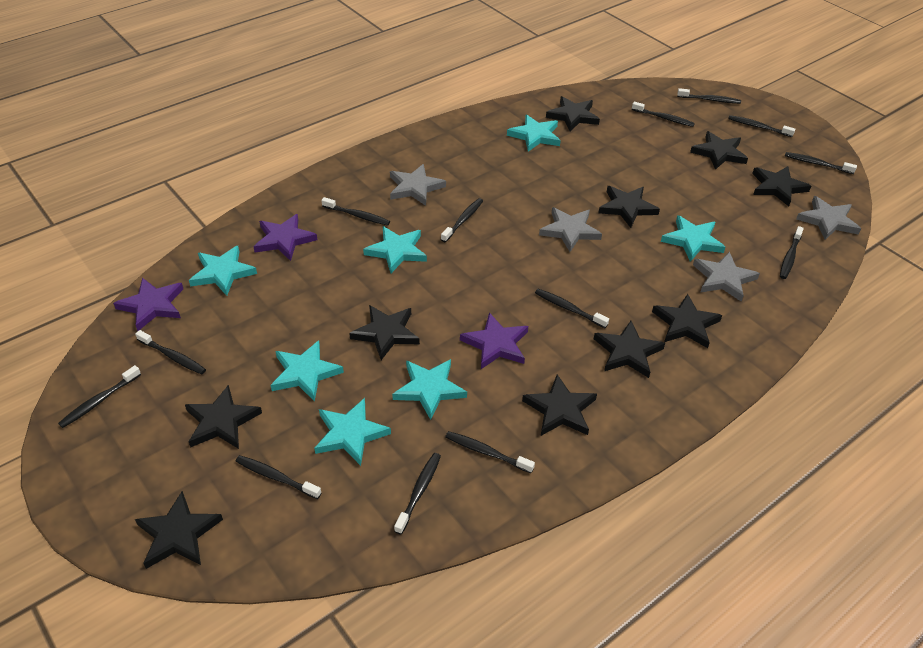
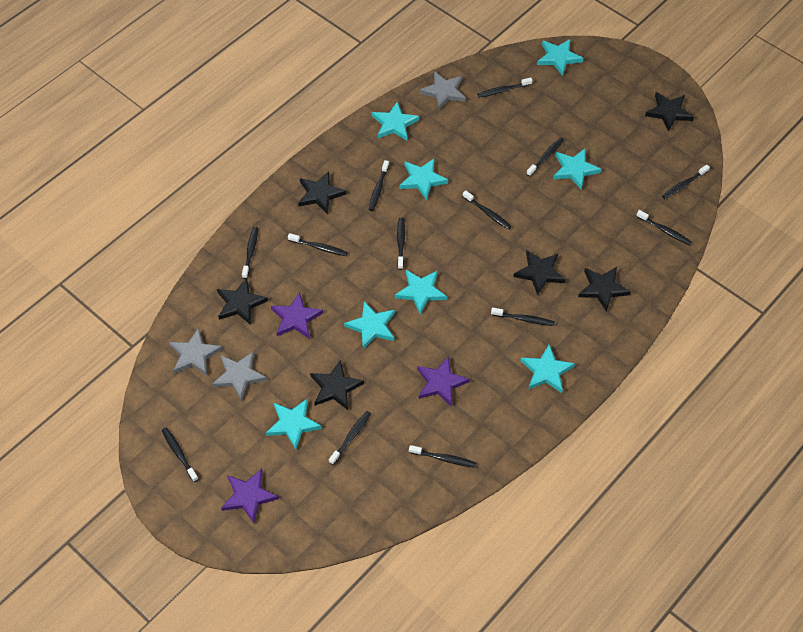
black star: 10 -> 6
grey star: 4 -> 3
turquoise star: 7 -> 8

